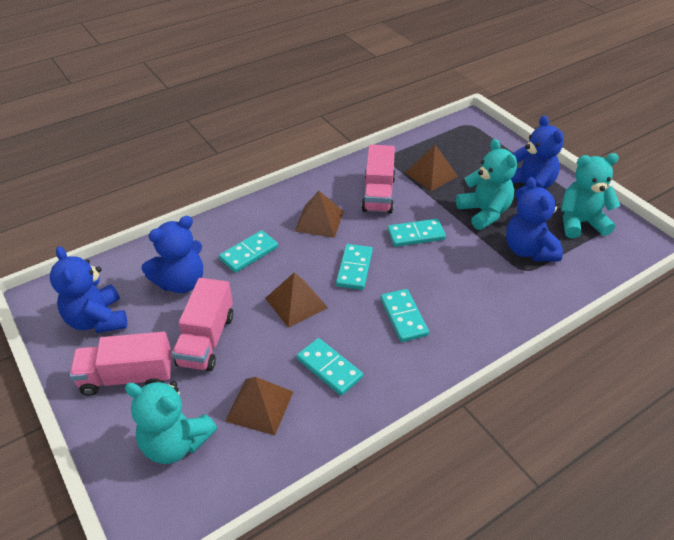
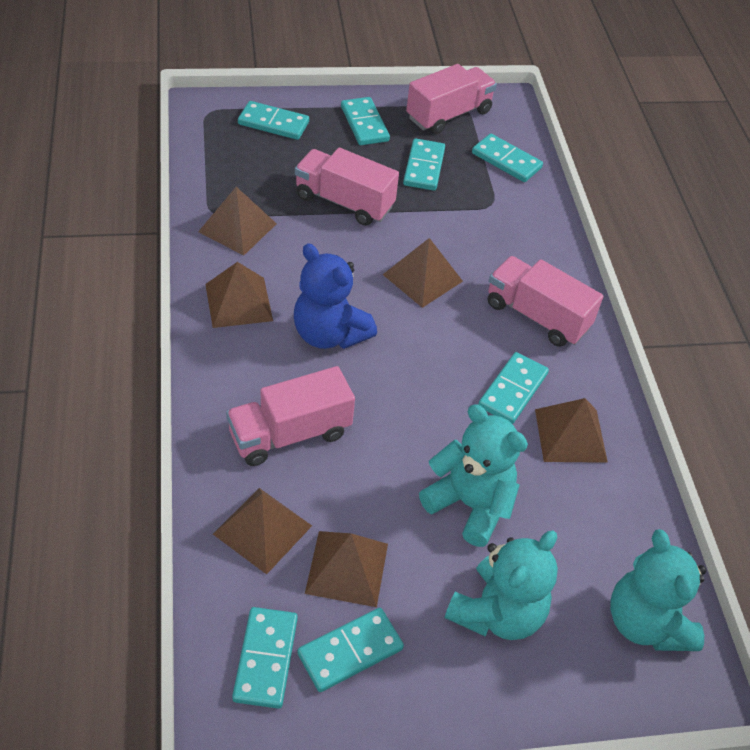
blue teddy bear: 4 -> 1
brown pyramid: 4 -> 6
pink truck: 3 -> 4
turquoise domino: 5 -> 7

